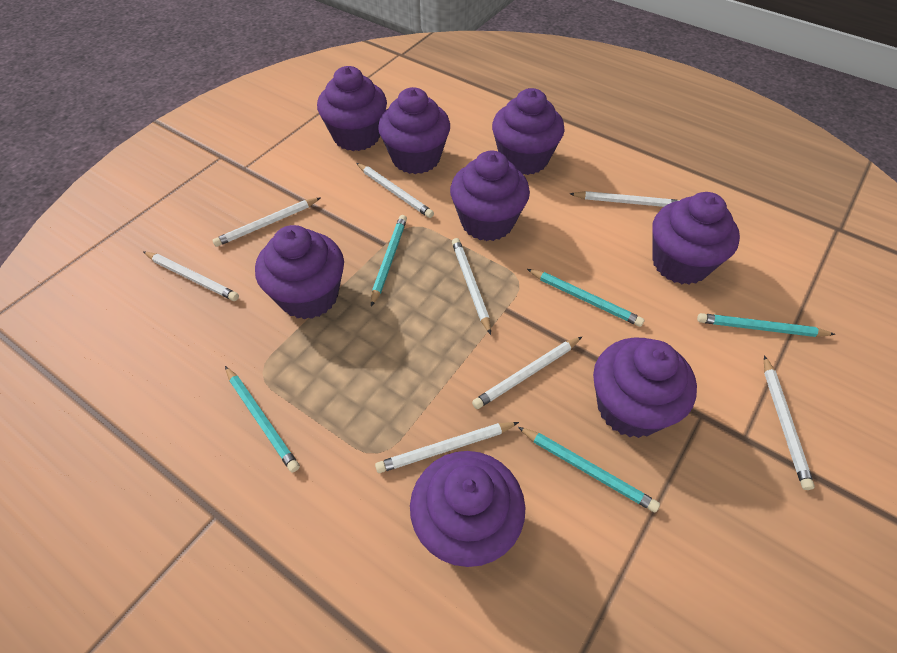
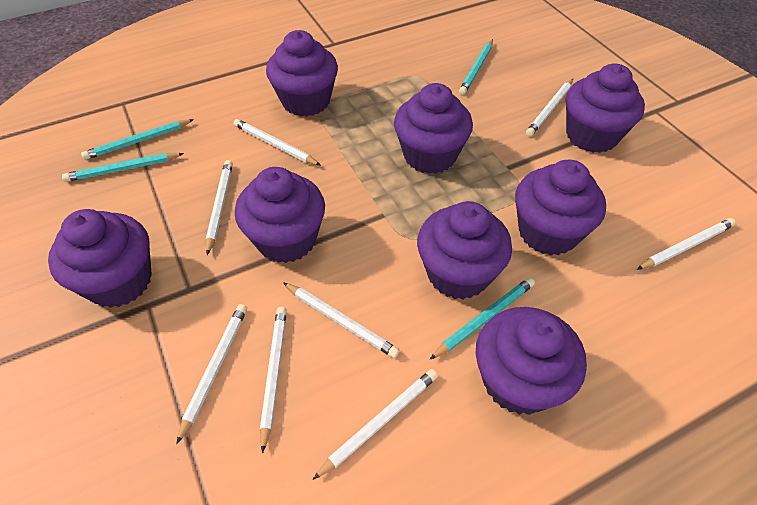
turquoise pencil: 5 -> 4

